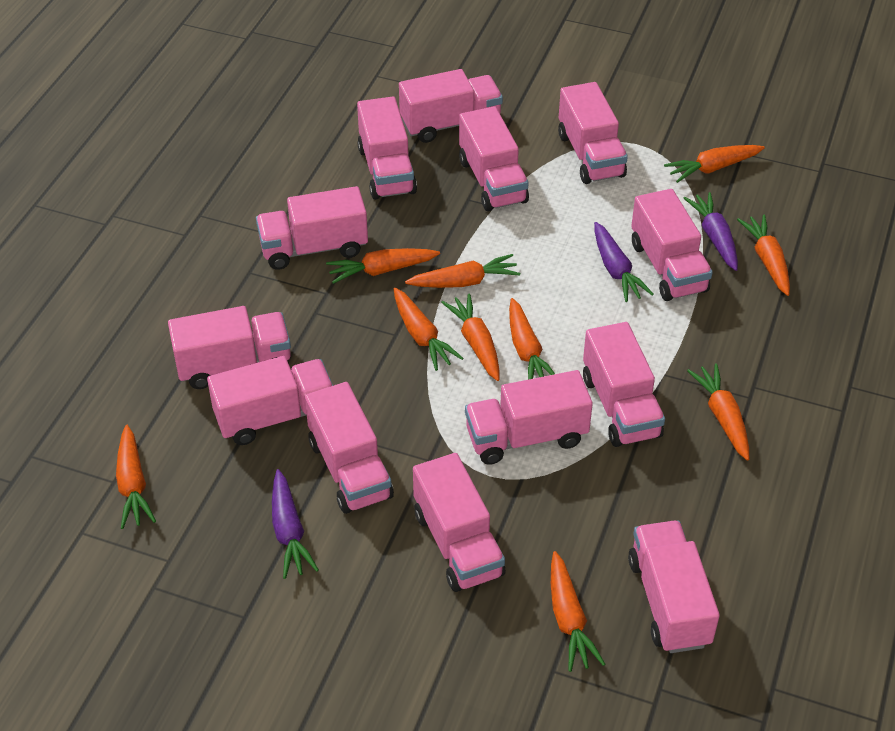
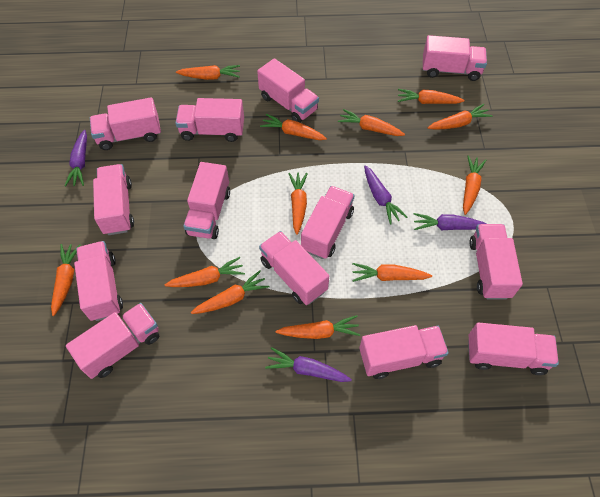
orange carrot: 10 -> 12
purple carrot: 3 -> 4

